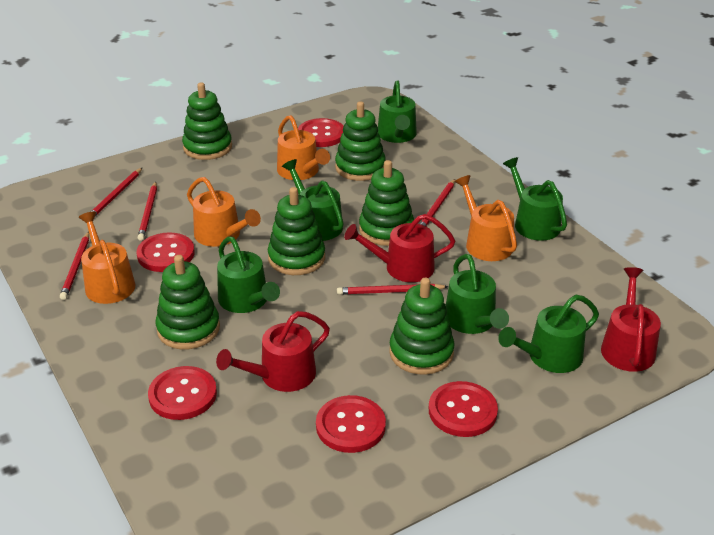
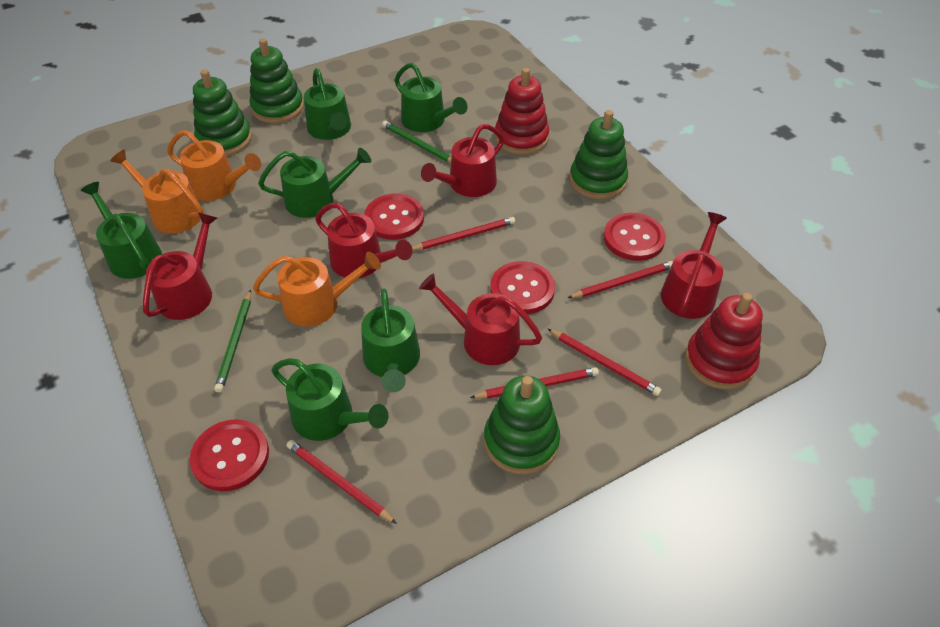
green pencil: 0 -> 2
green stacking toy: 6 -> 4
orange watering can: 4 -> 3
red button: 5 -> 4
red stacking toy: 0 -> 2
red watering can: 3 -> 5

